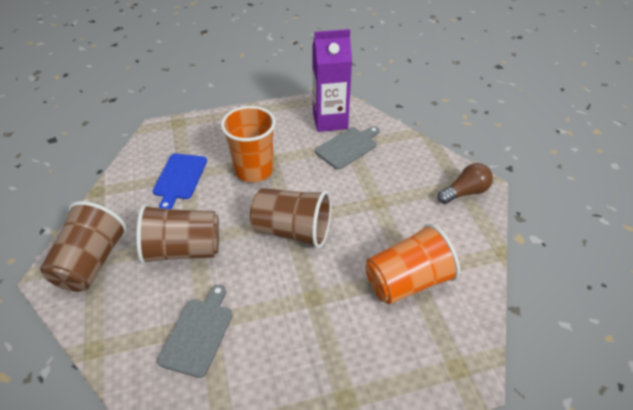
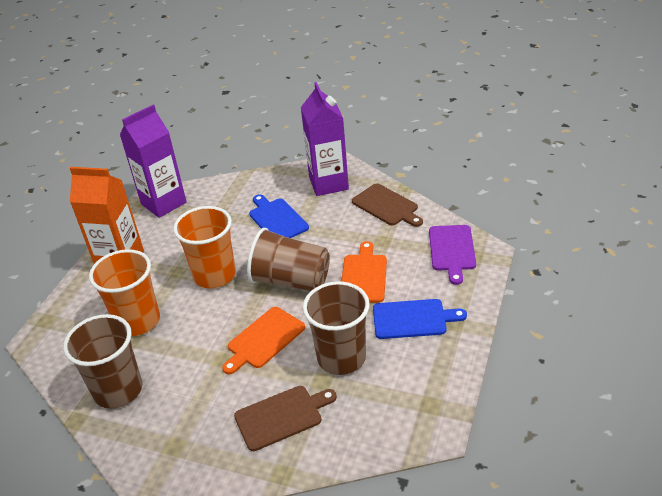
blue cutting board: 1 -> 2
brown cutting board: 0 -> 2
brown light bulb: 1 -> 0
grey cutting board: 2 -> 0
orange carton: 0 -> 1
orange cutting board: 0 -> 2
purple carton: 1 -> 2
purple cutting board: 0 -> 1

